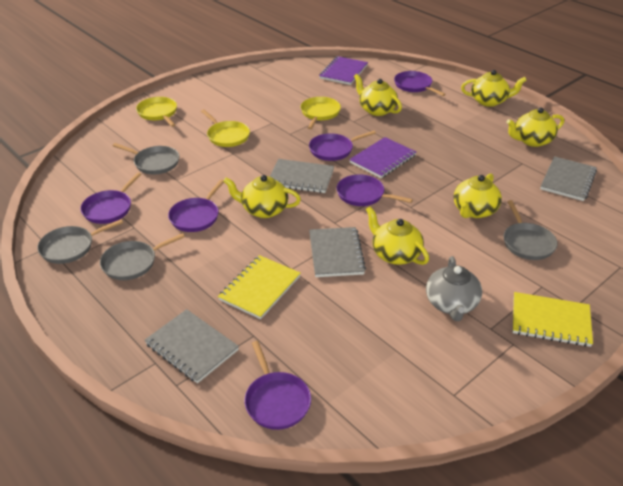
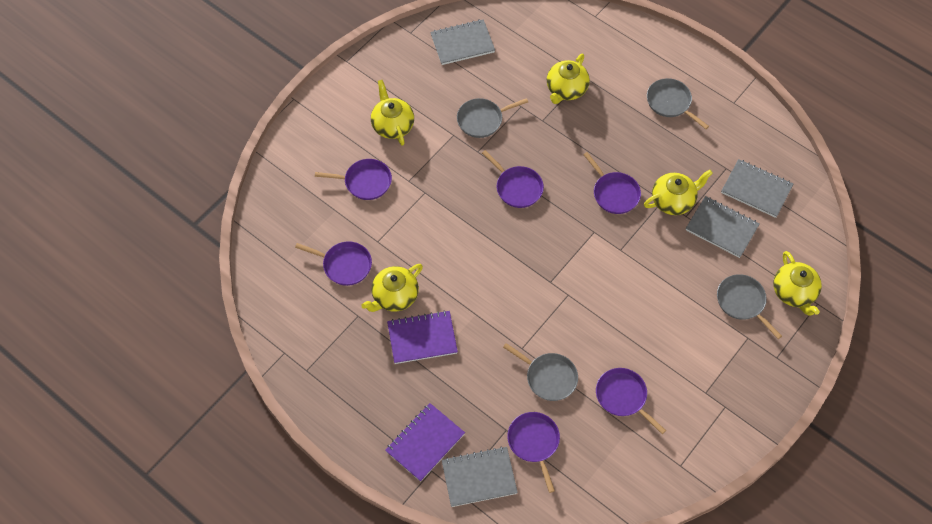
grey teapot: 1 -> 0
yellow notebook: 2 -> 0
yellow pan: 3 -> 0
yellow teapot: 6 -> 5

